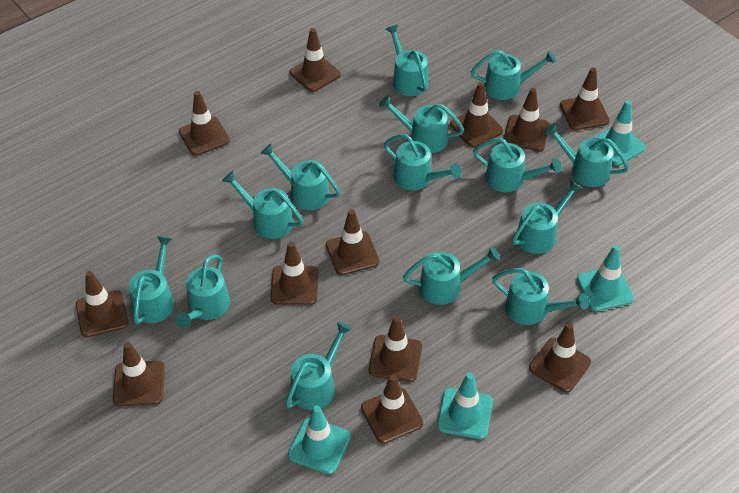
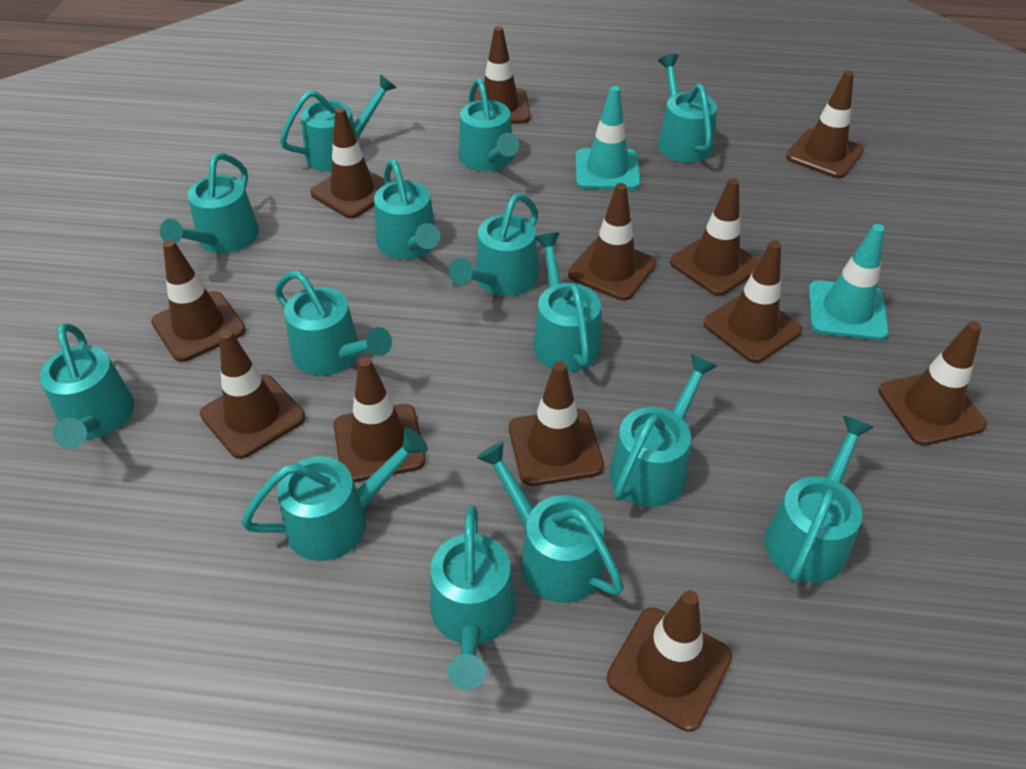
turquoise traffic cone: 4 -> 2

